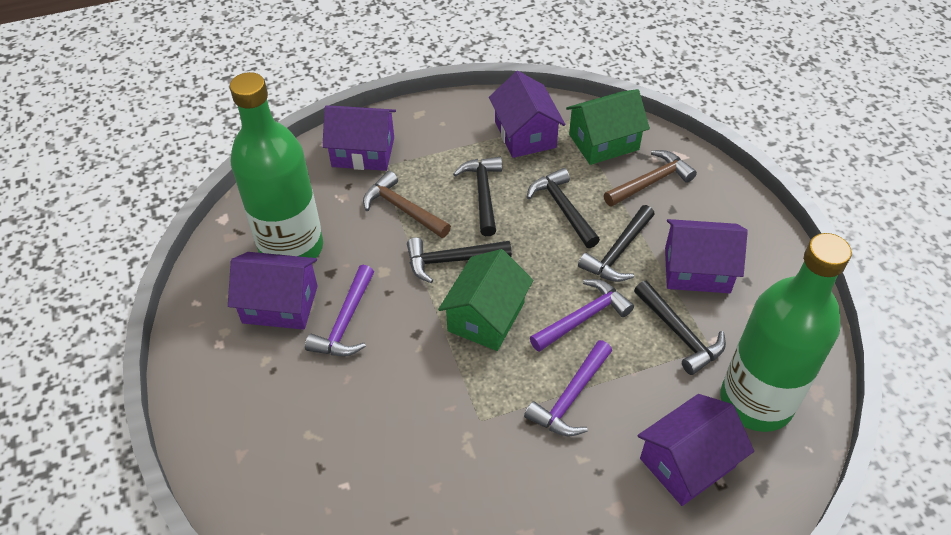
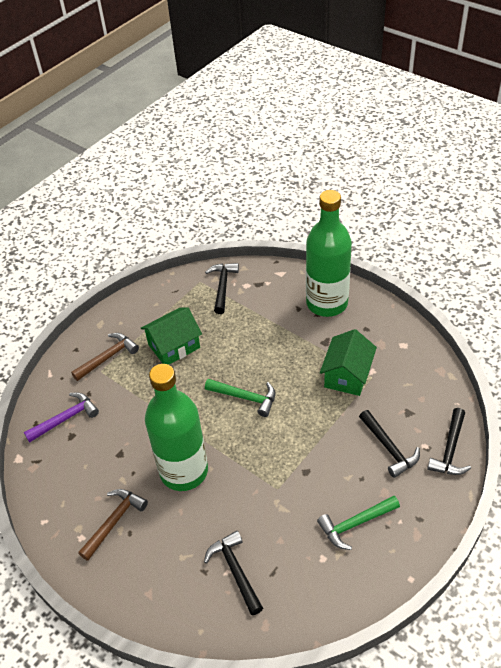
black hammer: 5 -> 4
green hammer: 0 -> 2
purple hammer: 3 -> 1
purple house: 5 -> 0

